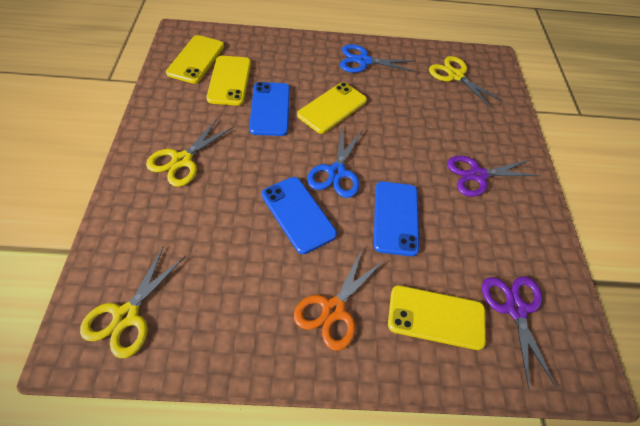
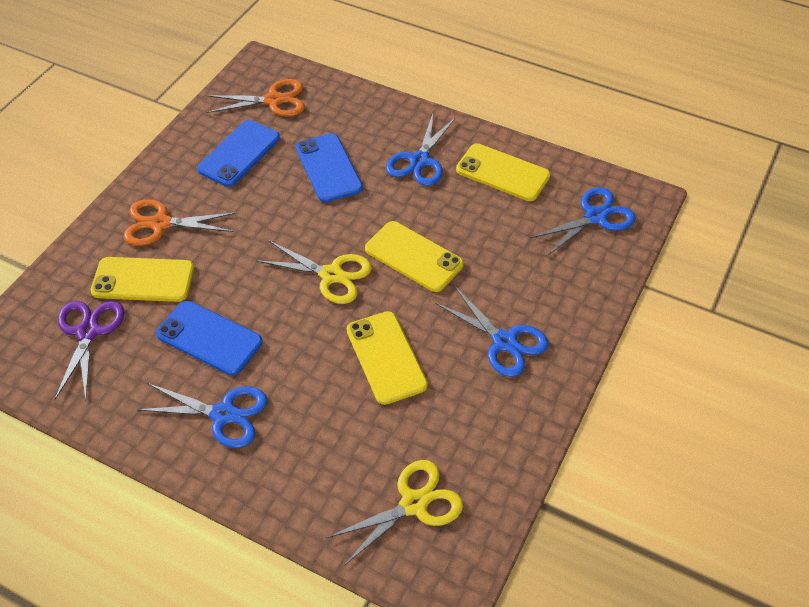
blue scissors: 2 -> 4
orange scissors: 1 -> 2
purple scissors: 2 -> 1
yellow scissors: 3 -> 2

